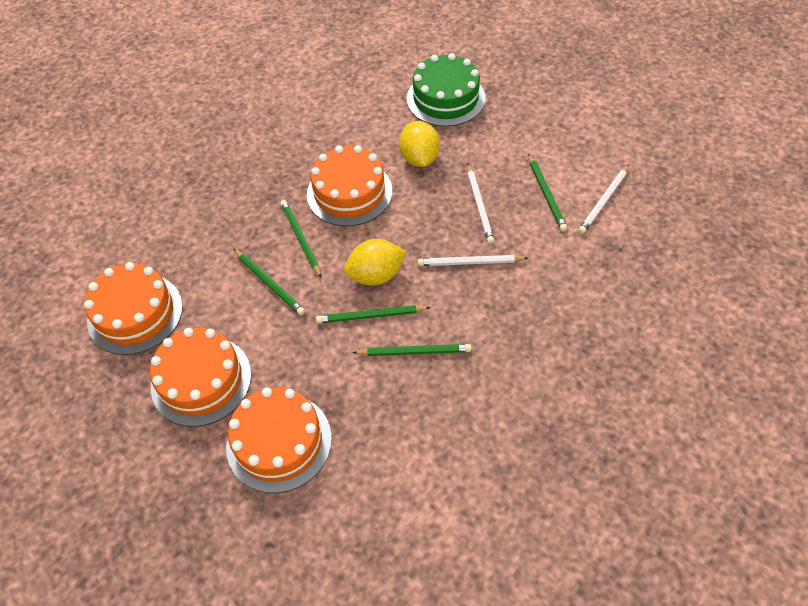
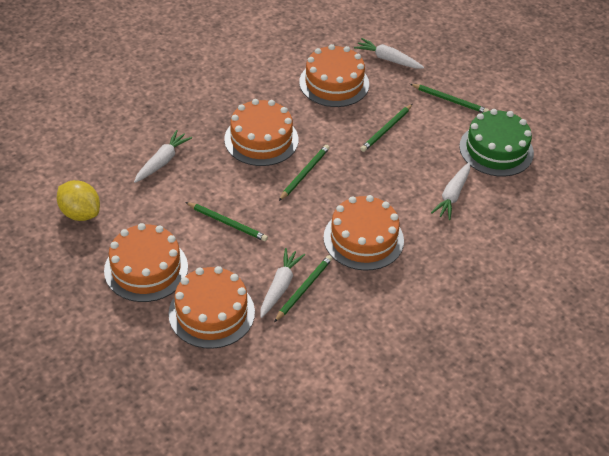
orange cake: 4 -> 5
white carrot: 0 -> 4
white pencil: 3 -> 0
yellow lemon: 2 -> 1

